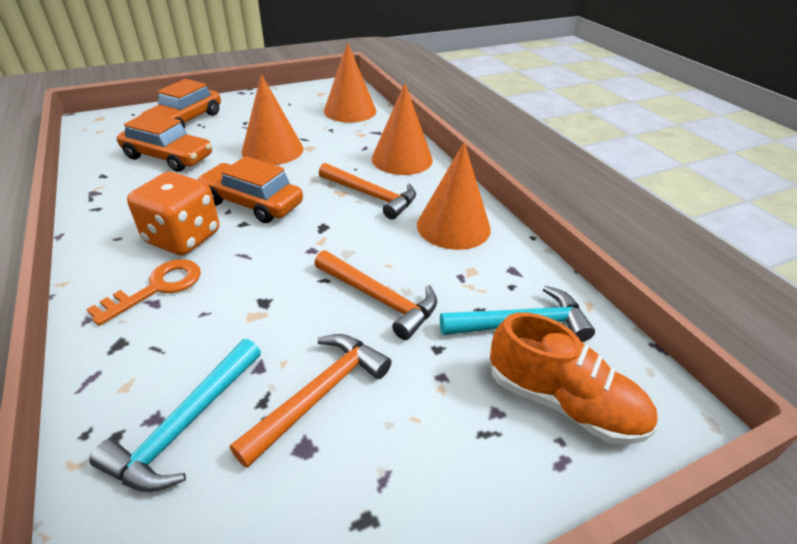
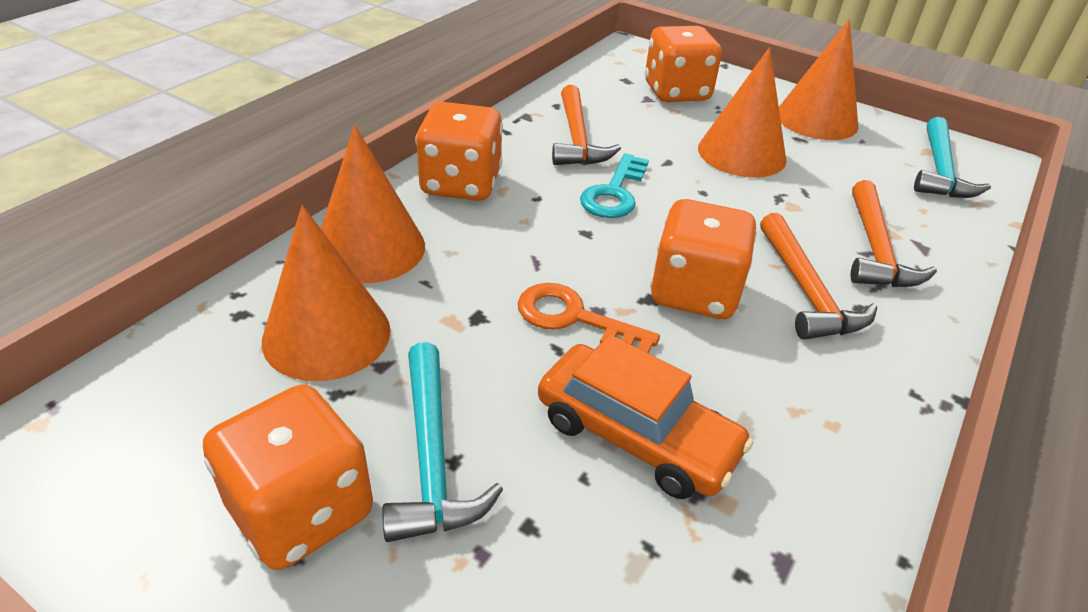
orange car: 3 -> 1
orange dice: 1 -> 4
orange shoe: 1 -> 0
turquoise key: 0 -> 1

